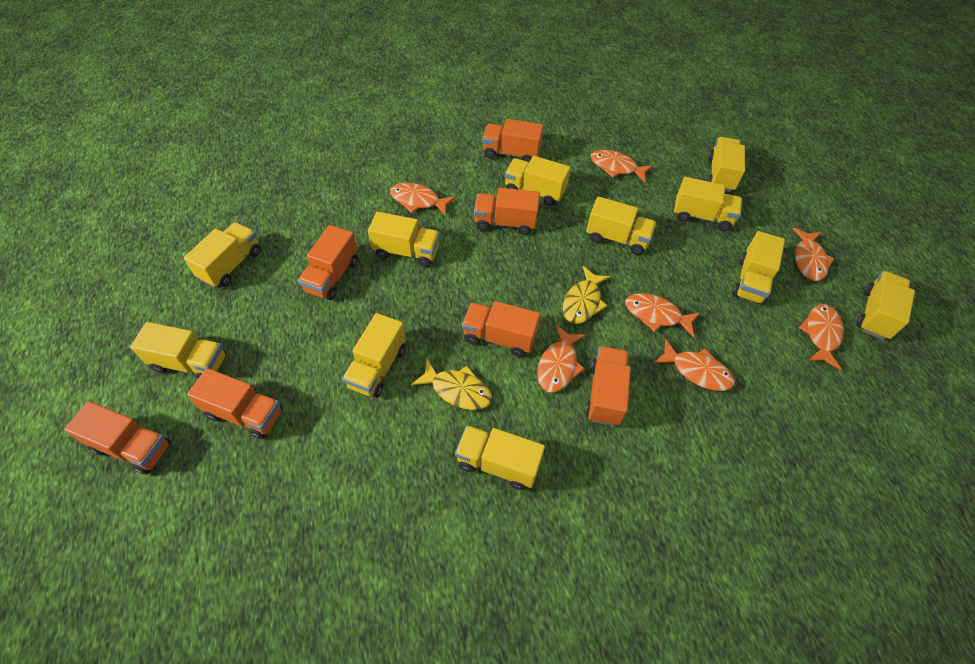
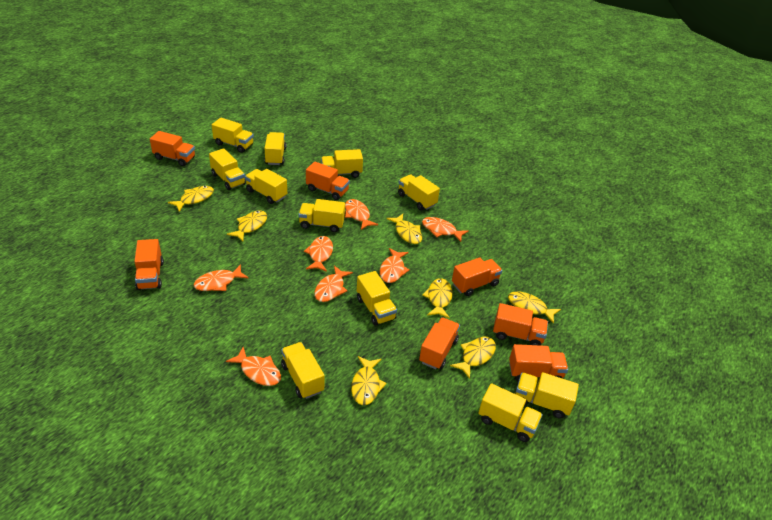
yellow fish: 2 -> 7

